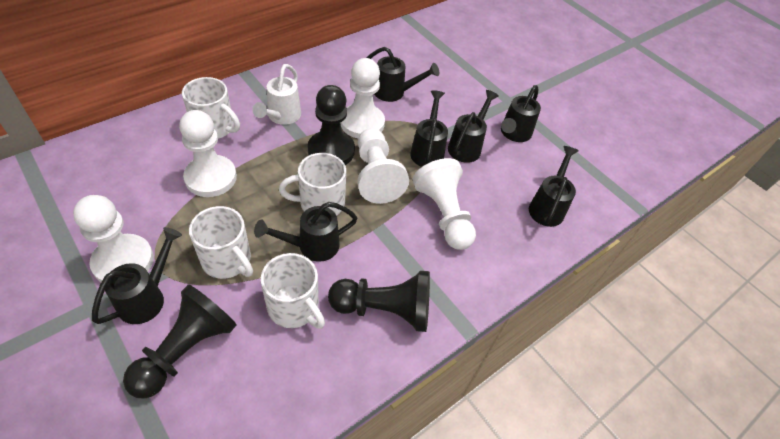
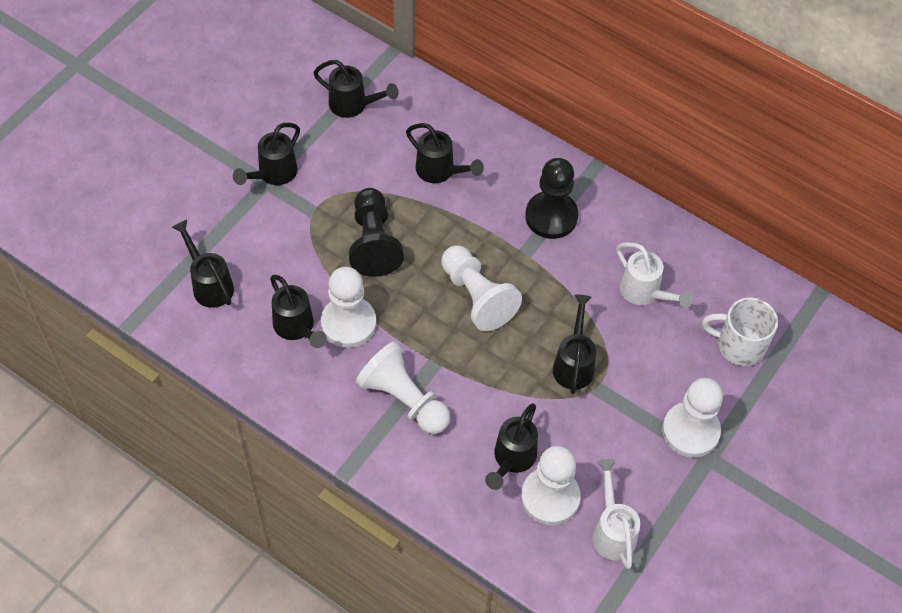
black pawn: 3 -> 2
white mug: 4 -> 1
white watering can: 1 -> 2

